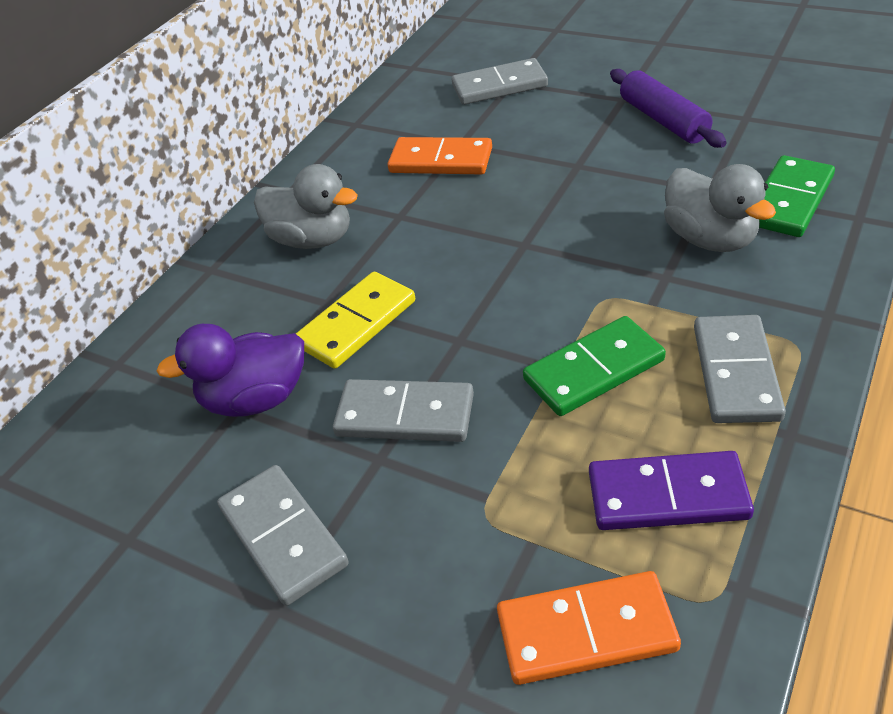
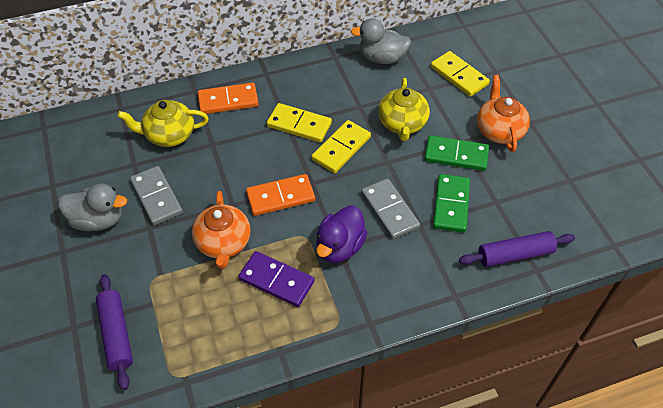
grey domino: 4 -> 2
orange teapot: 0 -> 2
purple rolling pin: 1 -> 2
yellow domino: 1 -> 3
yellow teapot: 0 -> 2

